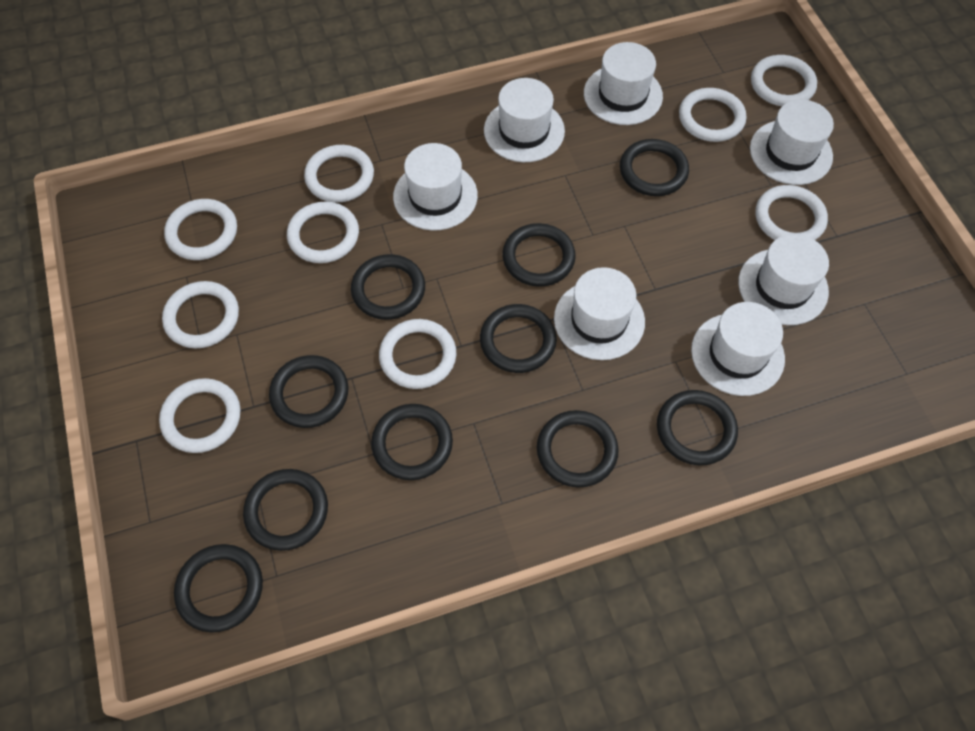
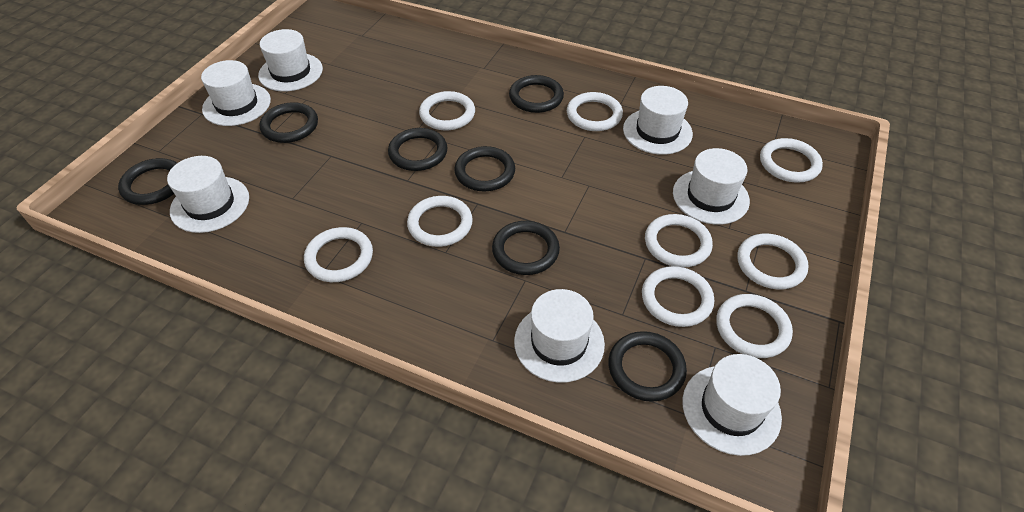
black ring: 10 -> 7

